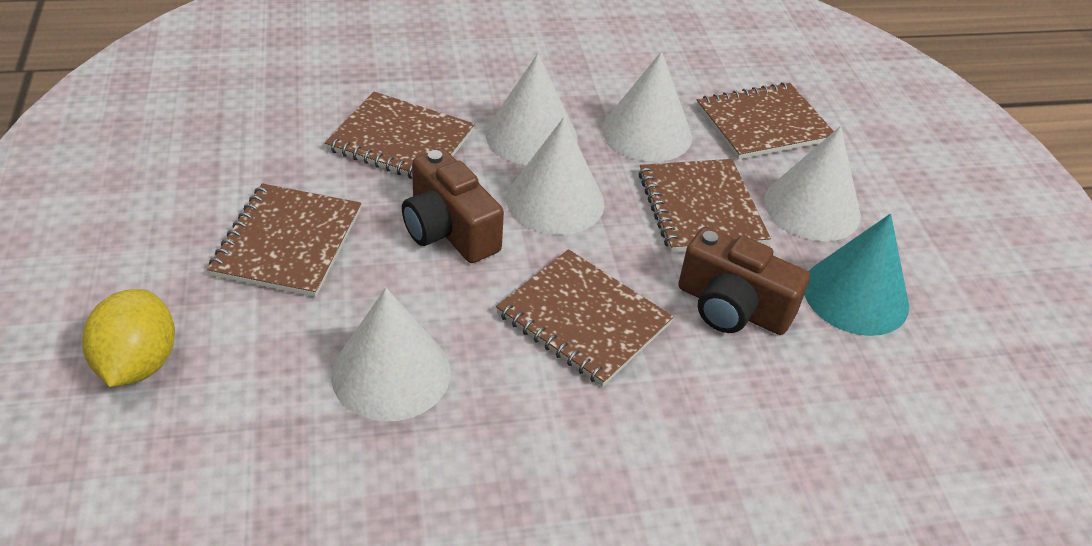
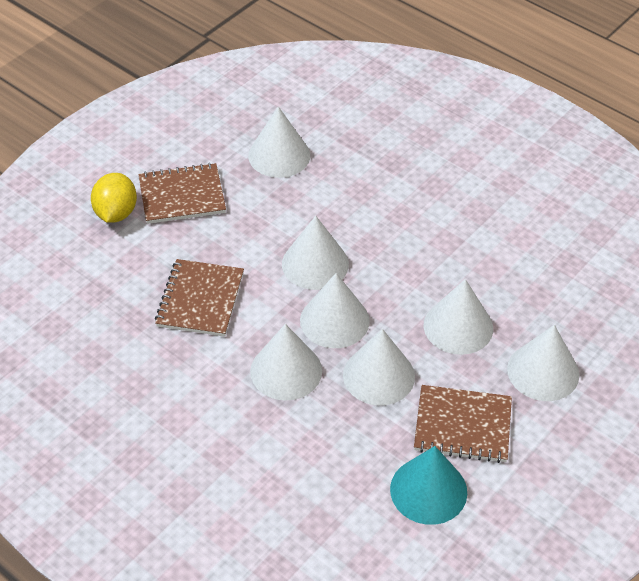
brown camera: 2 -> 0
brown notebook: 5 -> 3
white cone: 5 -> 7

